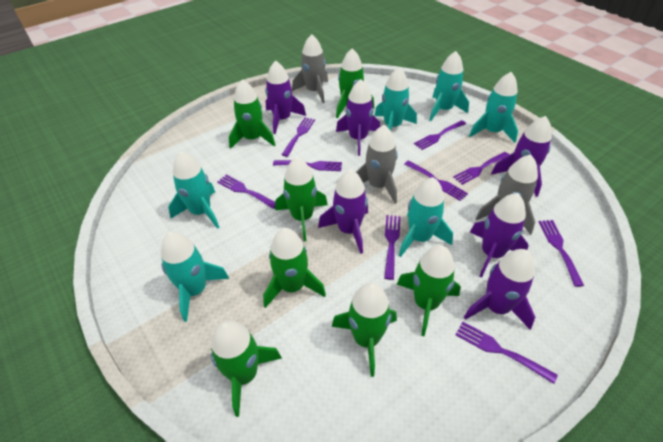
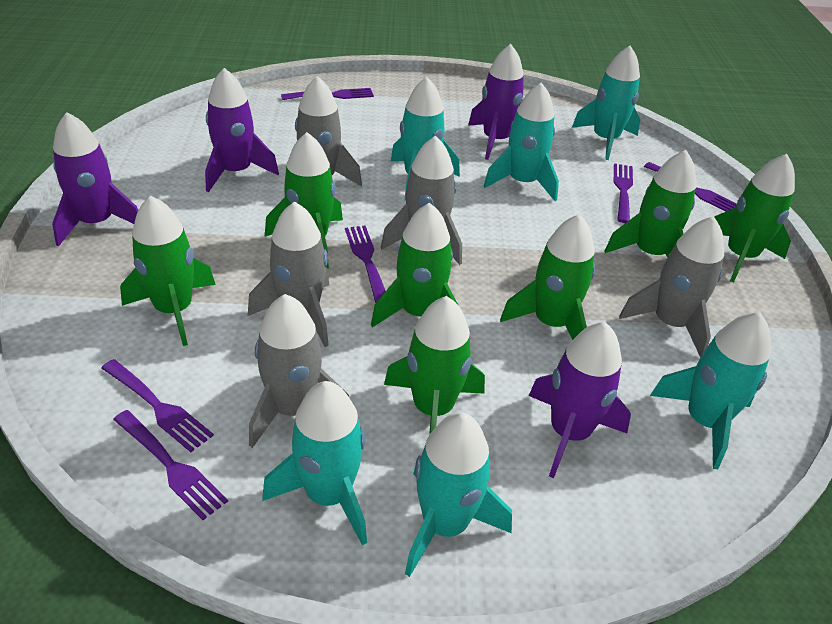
grey rocket: 3 -> 5
purple fork: 9 -> 6
purple rocket: 6 -> 4

